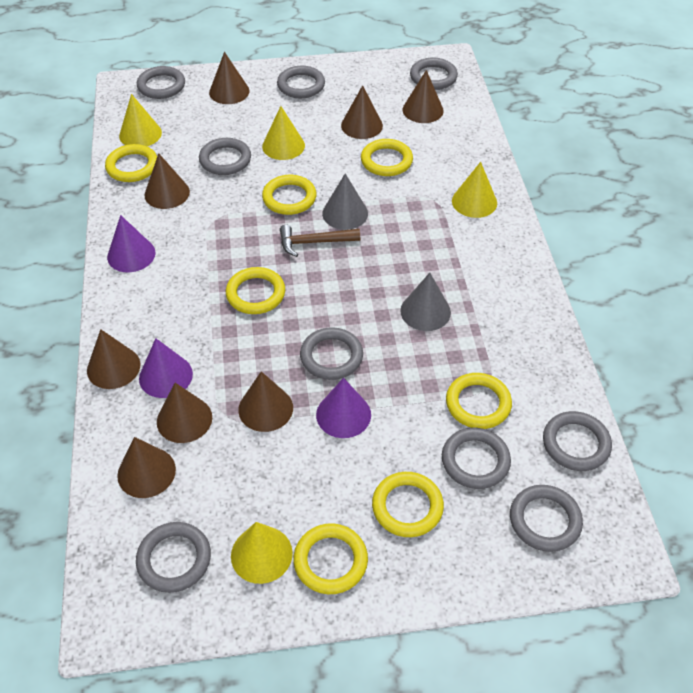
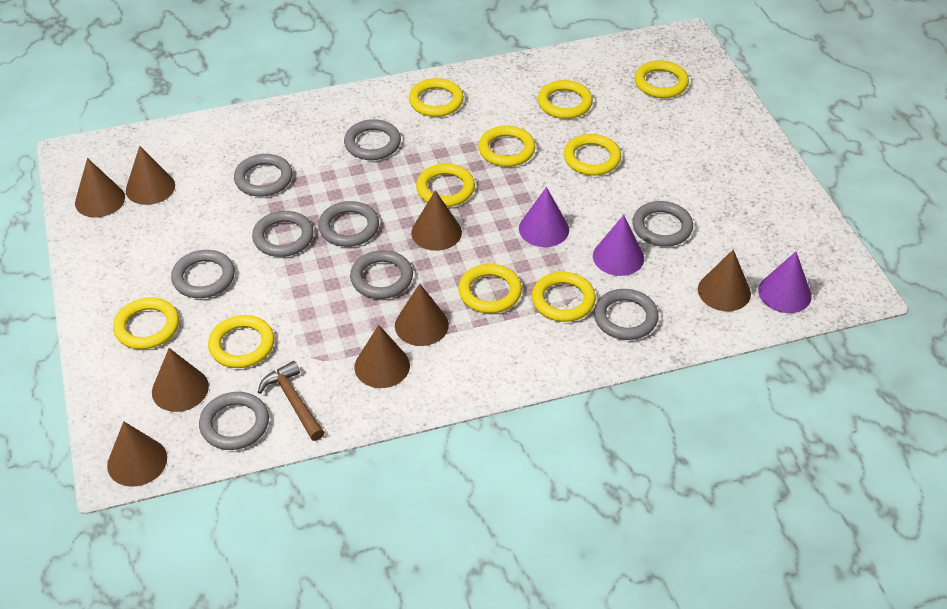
grey cone: 2 -> 0
yellow cone: 4 -> 0
yellow ring: 7 -> 10

